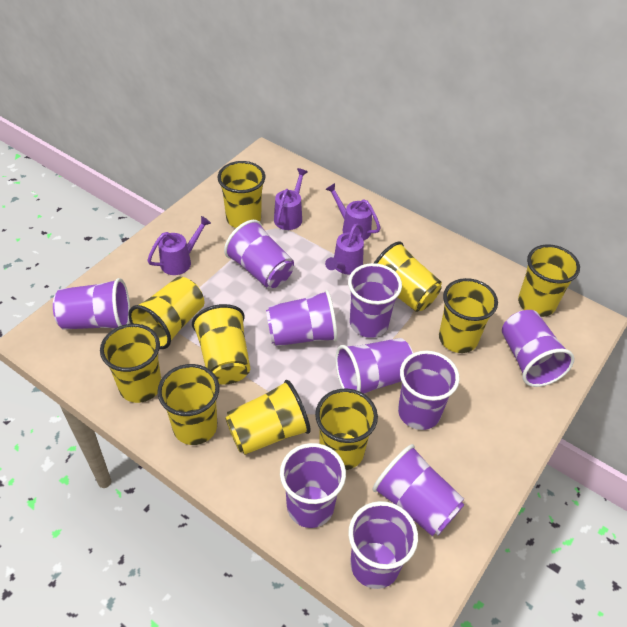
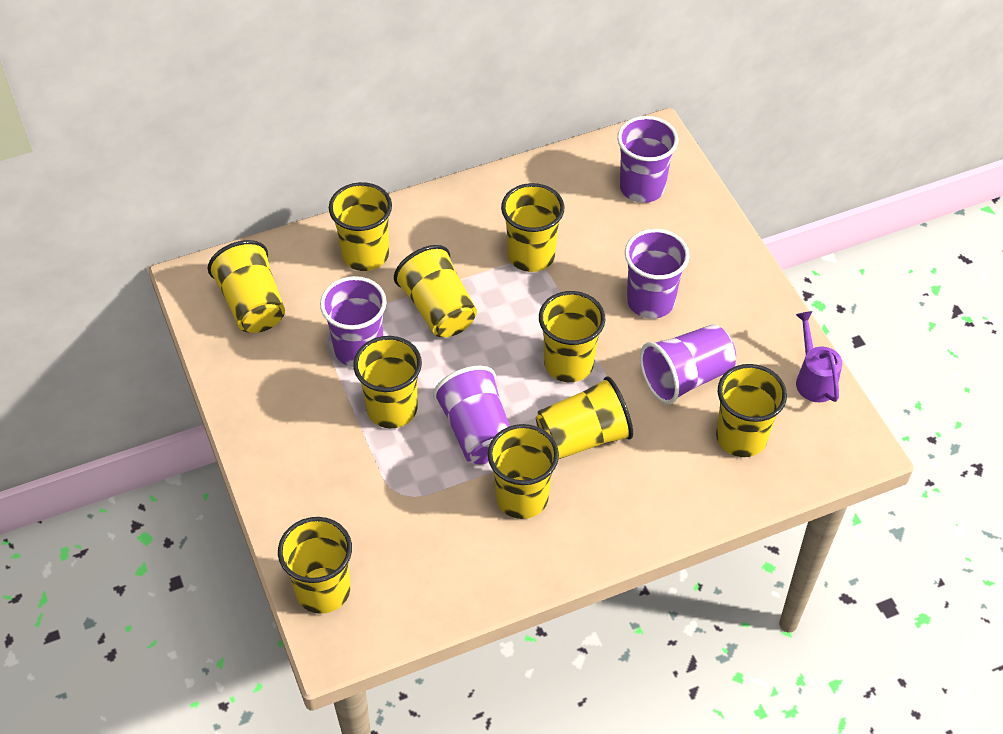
purple cup: 10 -> 5
purple watering can: 4 -> 1

